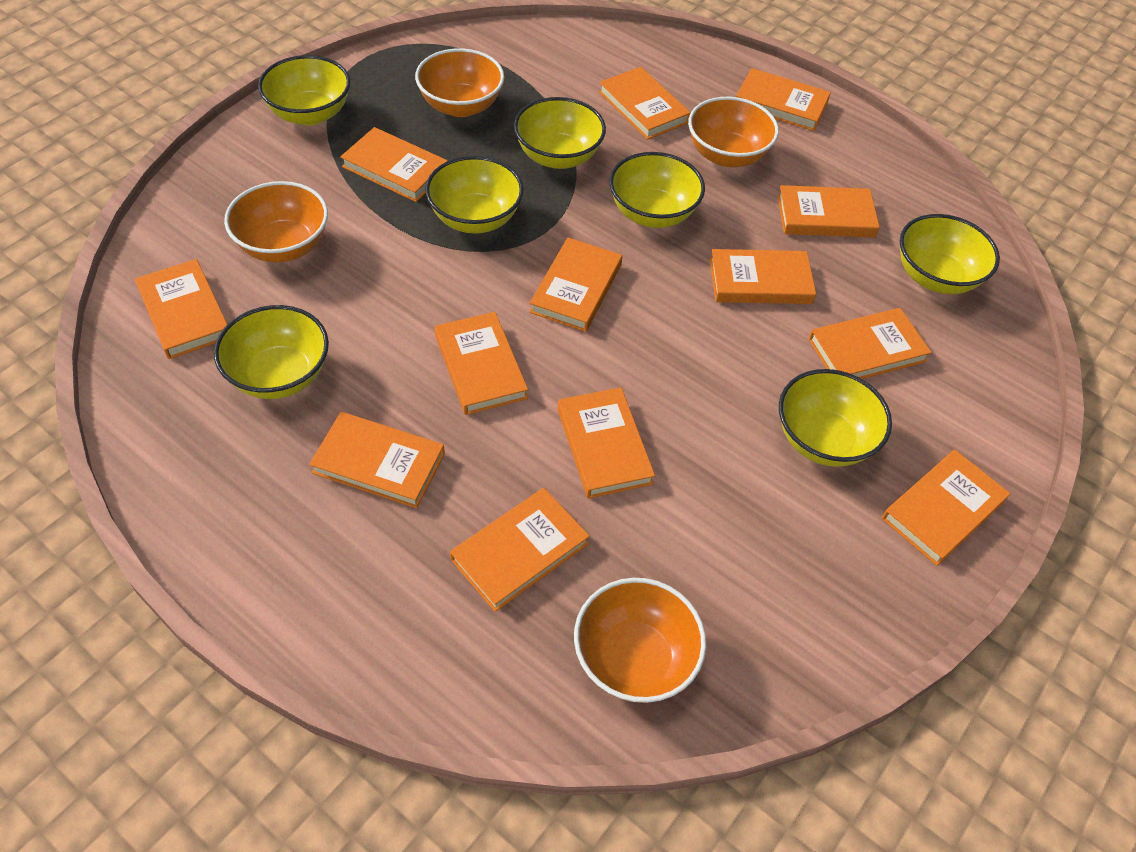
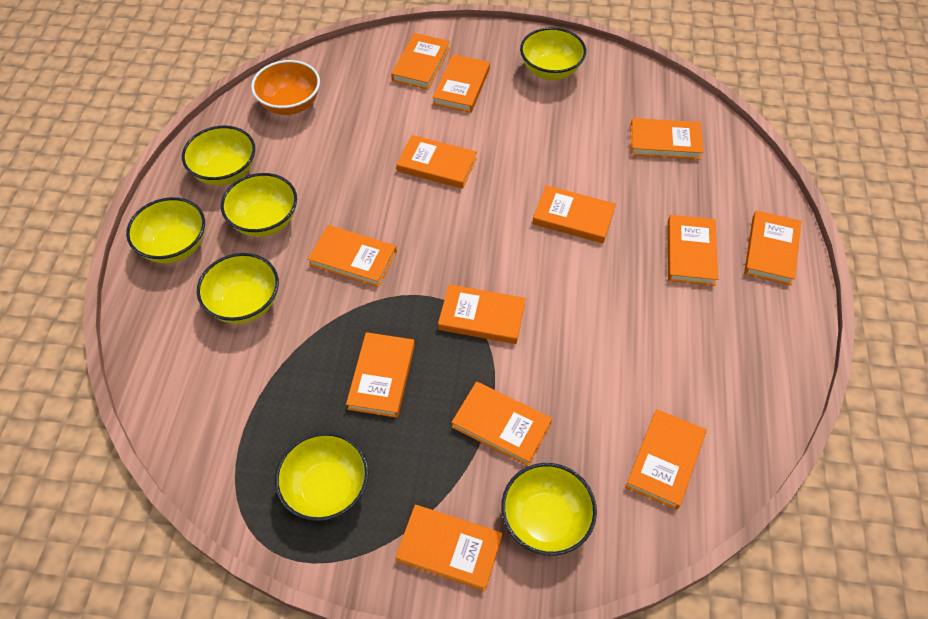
orange bowl: 4 -> 1

